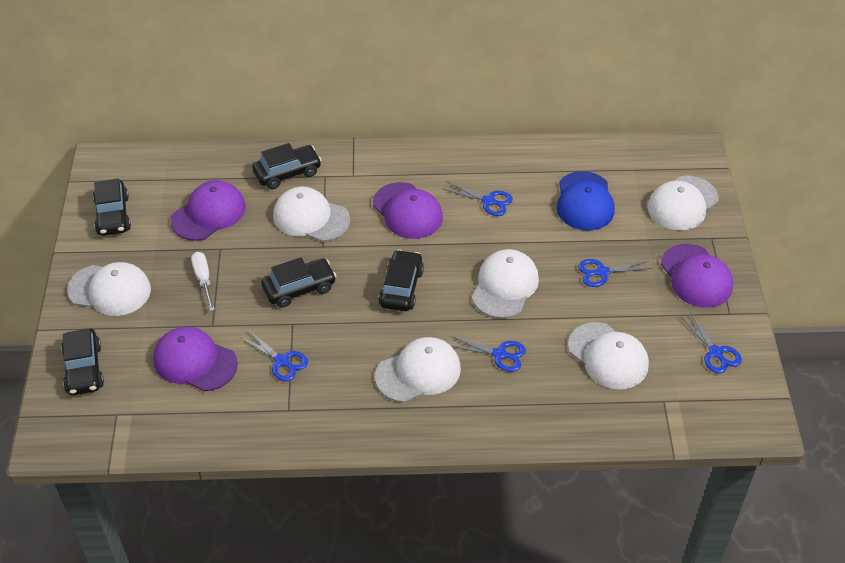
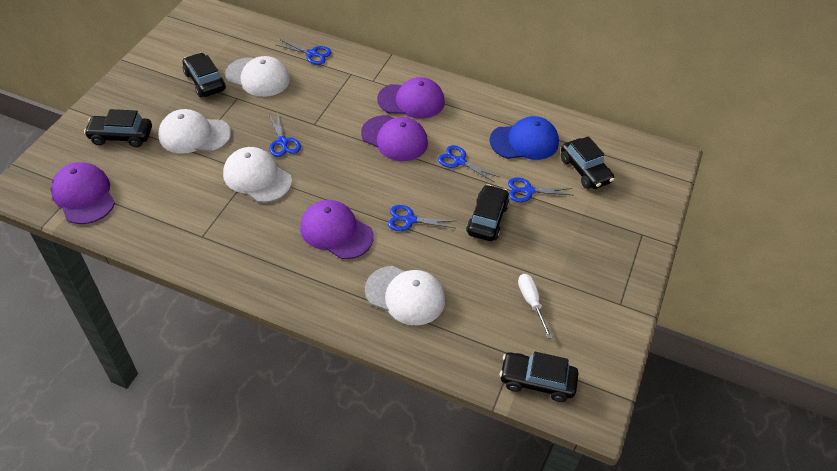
white cap: 6 -> 4

